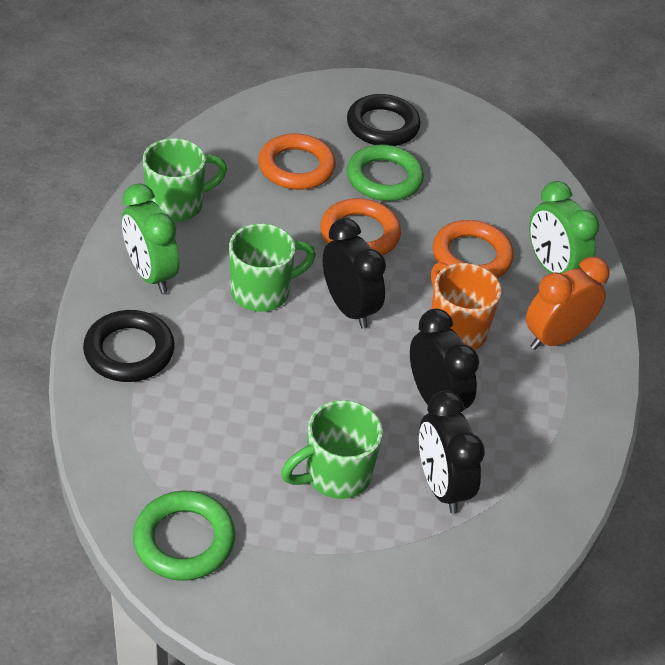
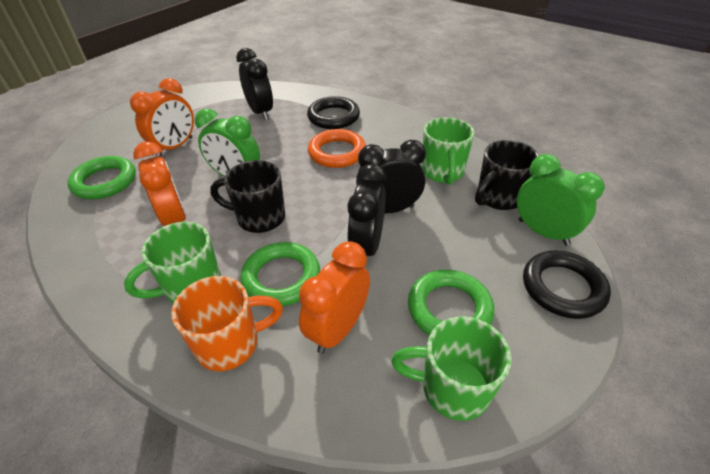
black mug: 0 -> 2
green ring: 2 -> 3
orange clock: 1 -> 3
orange ring: 3 -> 1

